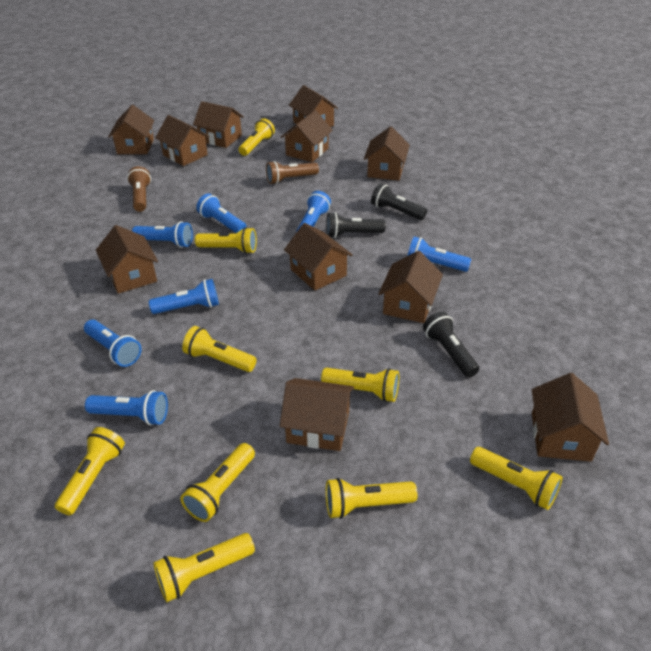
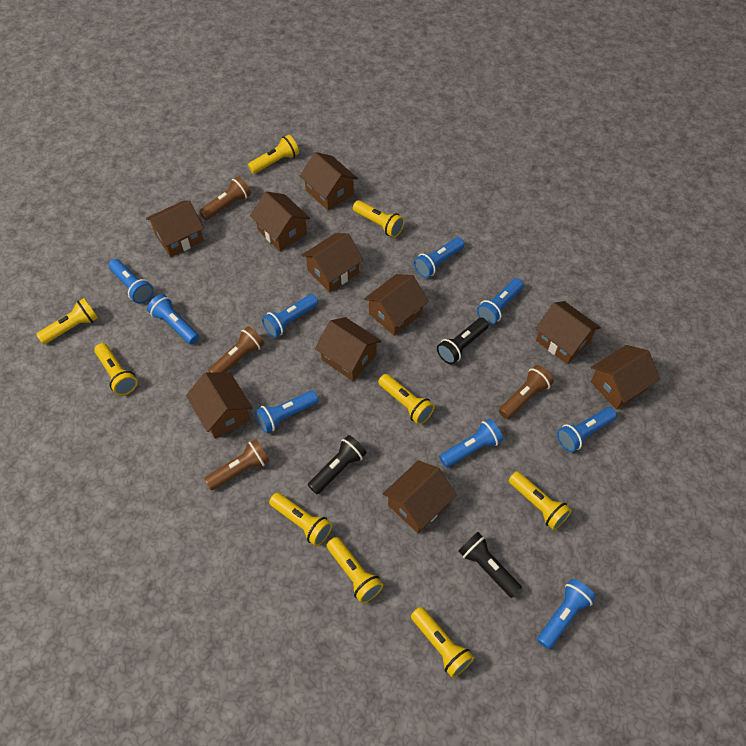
blue flashlight: 7 -> 9
brown flashlight: 2 -> 4
brown house: 11 -> 10

